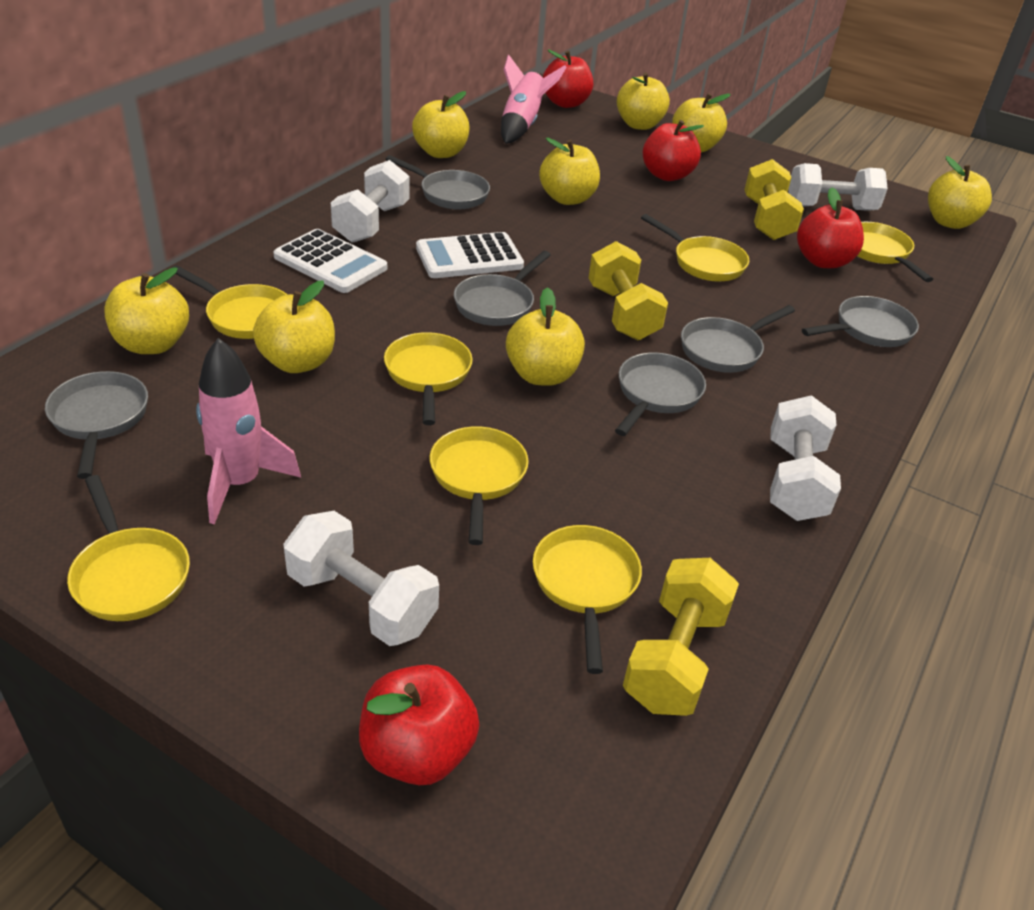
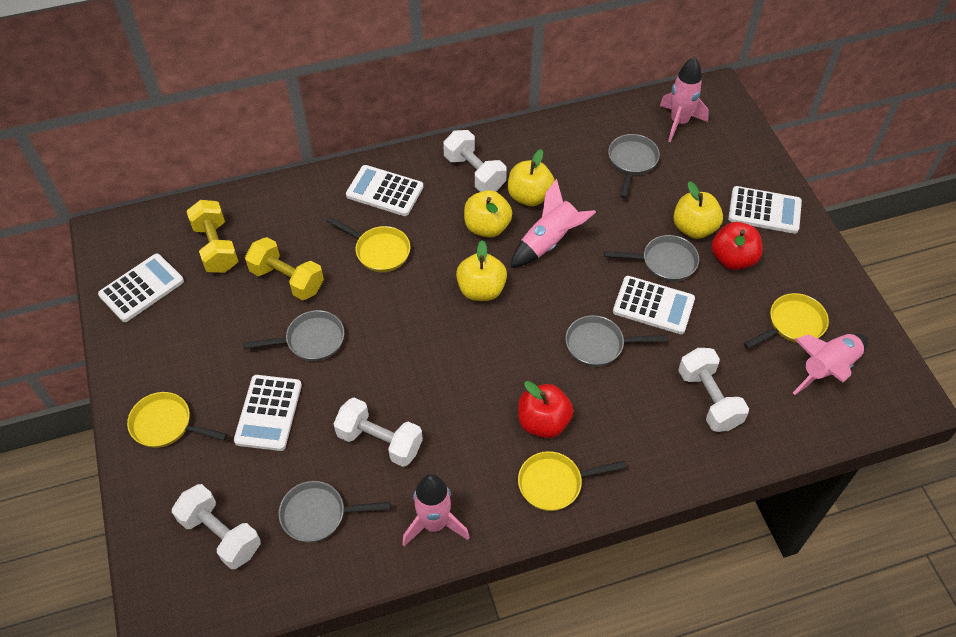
grey pan: 6 -> 5
pink rocket: 2 -> 4
red apple: 4 -> 2
white calculator: 2 -> 5
yellow apple: 8 -> 4
yellow dumbbell: 3 -> 2
yellow pan: 7 -> 4

